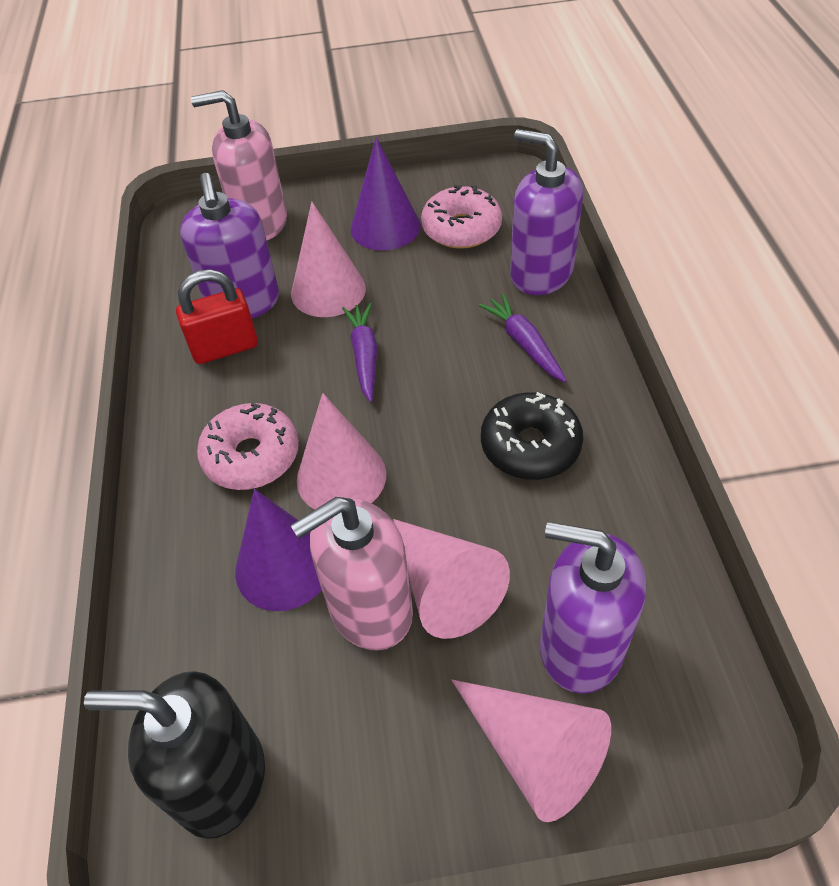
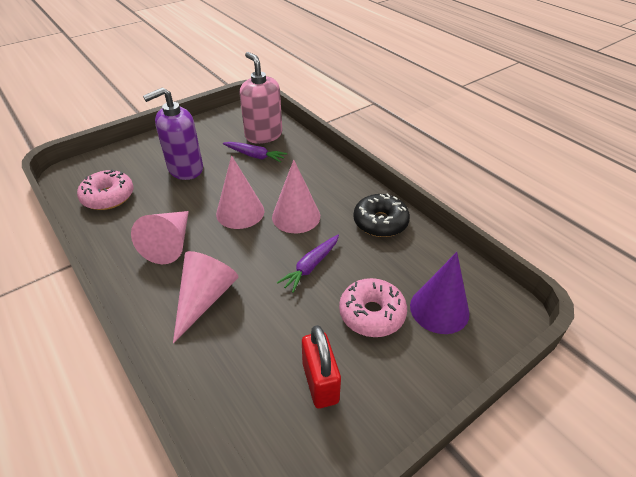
black soap dispenser: 1 -> 0
pink soap dispenser: 2 -> 1
purple cone: 2 -> 1
purple soap dispenser: 3 -> 1

